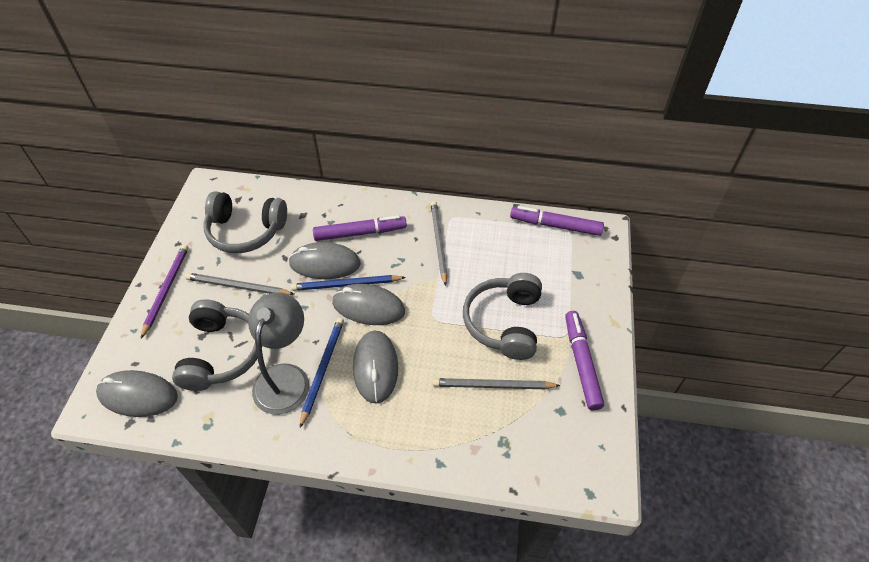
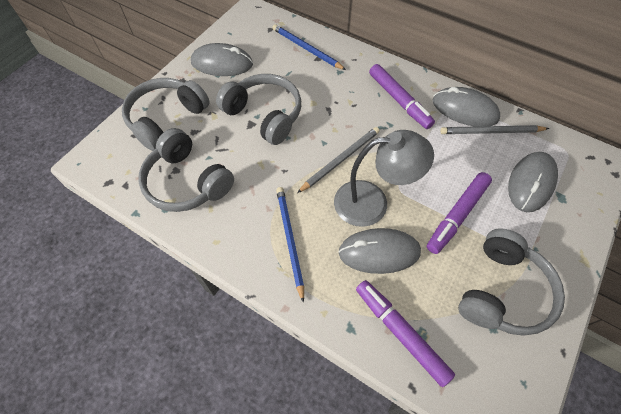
grey headphones: 3 -> 4
grey pencil: 3 -> 2
purple pencil: 1 -> 0

